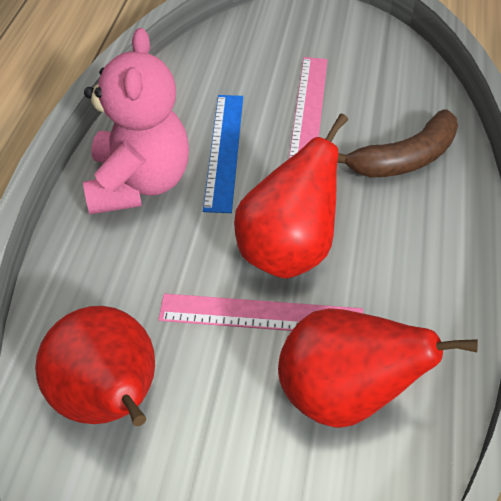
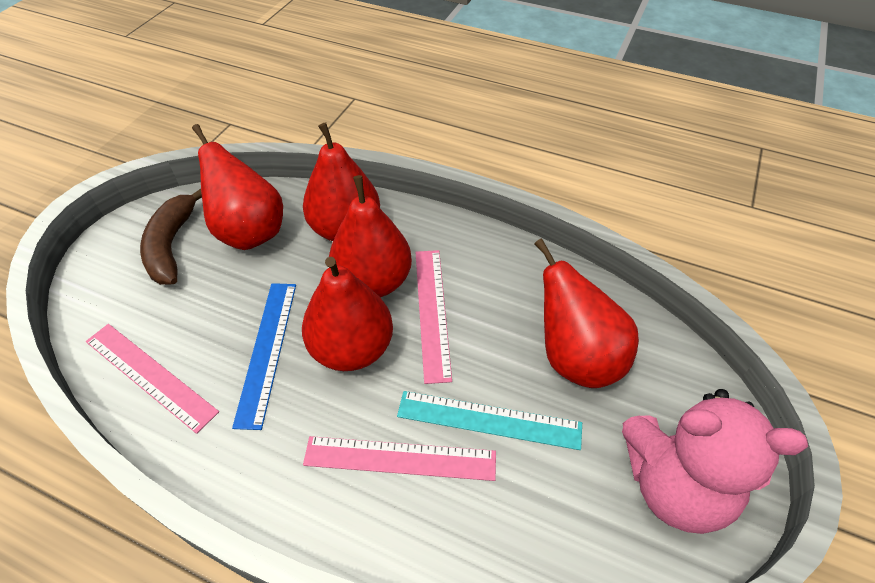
pink ruler: 2 -> 3
red pear: 3 -> 5
turquoise ruler: 0 -> 1

